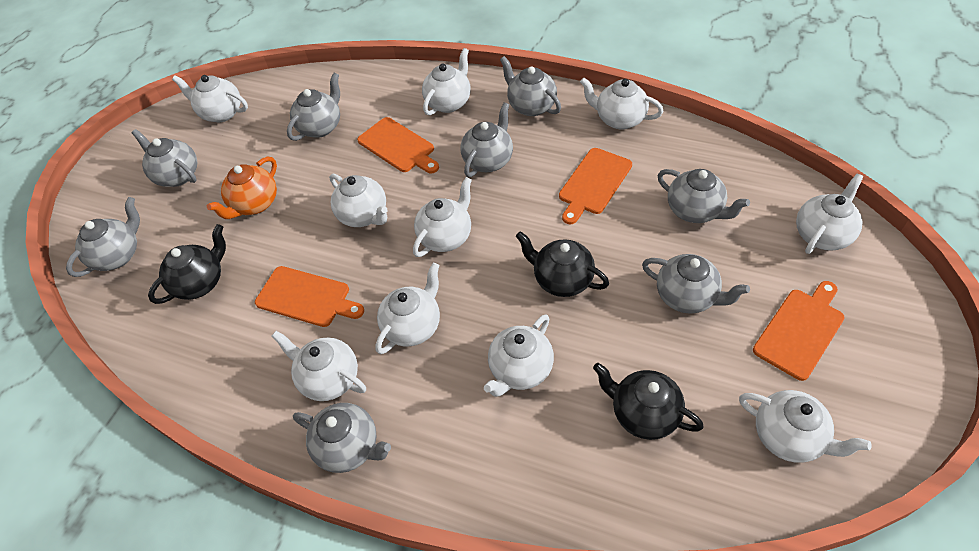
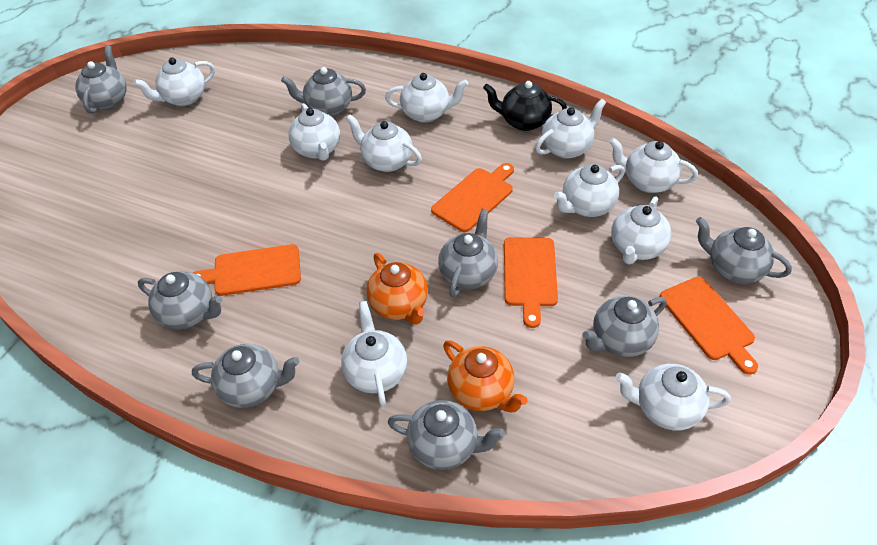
black teapot: 3 -> 1
orange teapot: 1 -> 2

